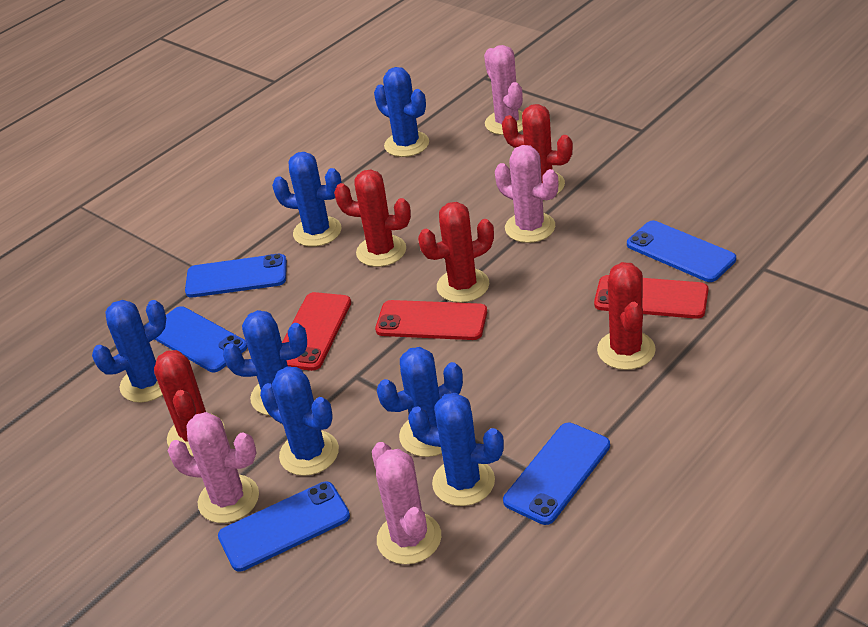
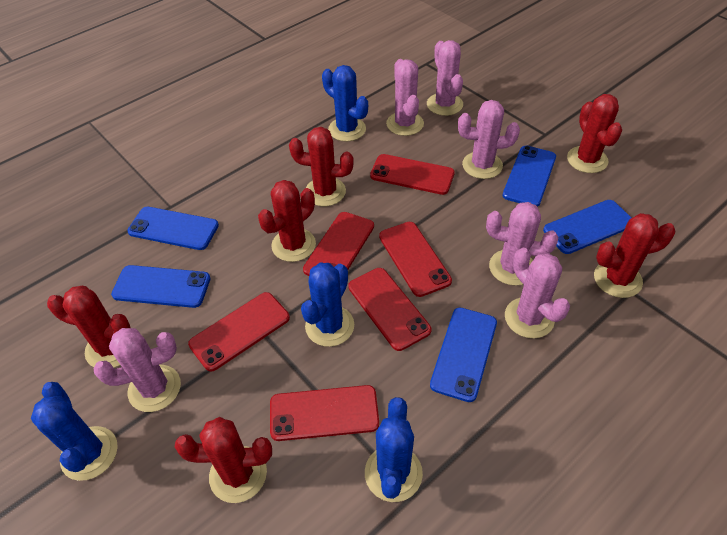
blue cactus: 7 -> 4
pink cactus: 4 -> 6
red cactus: 5 -> 6
red phone: 3 -> 6

